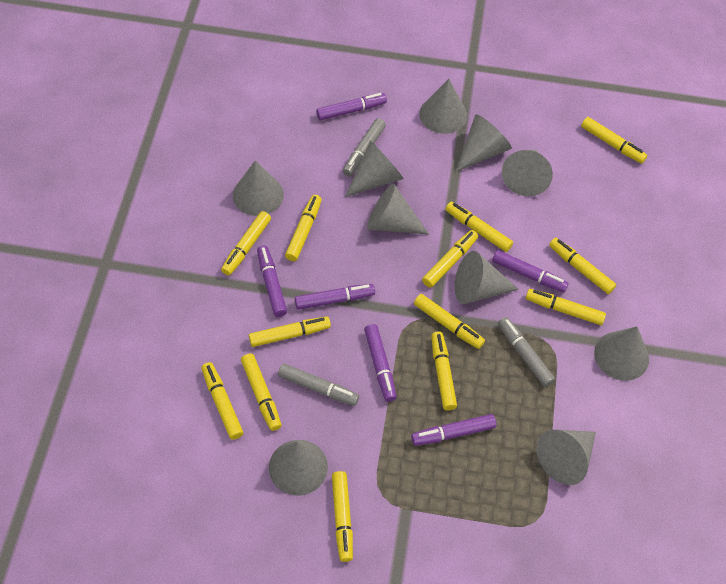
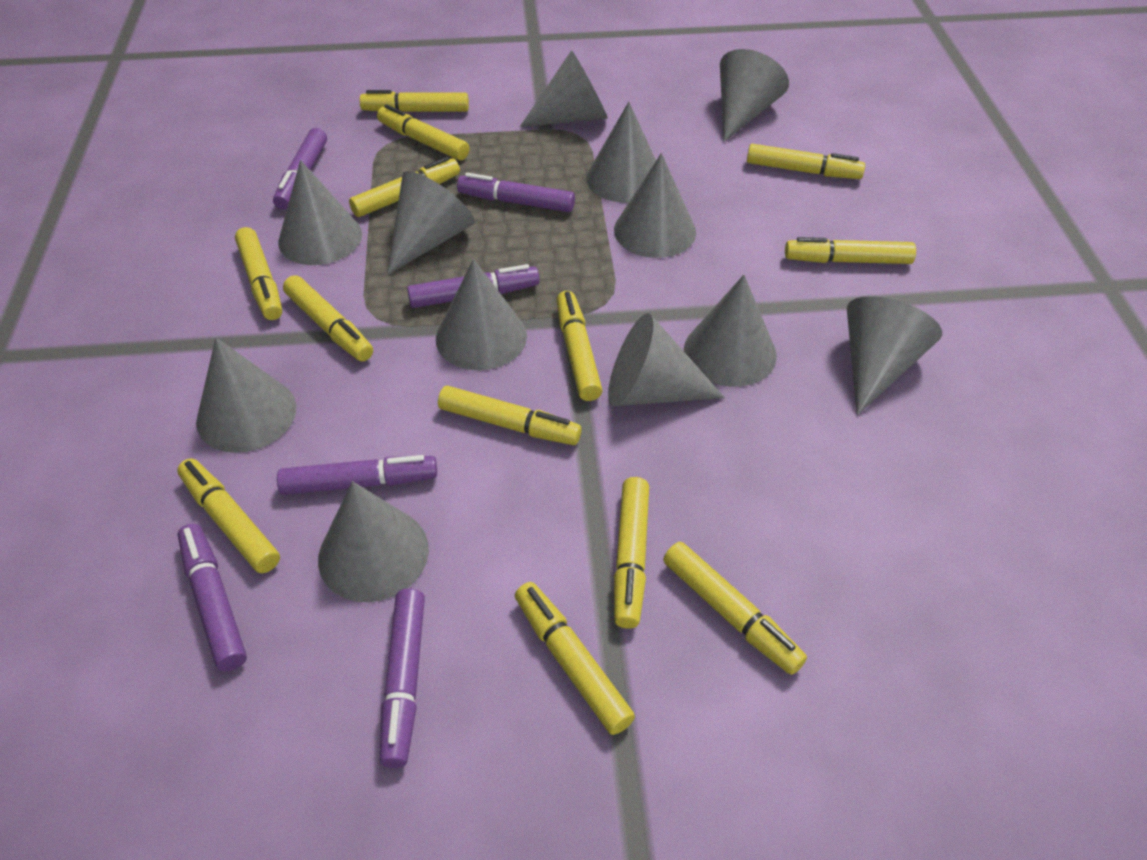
grey cone: 10 -> 12
grey marker: 3 -> 0

